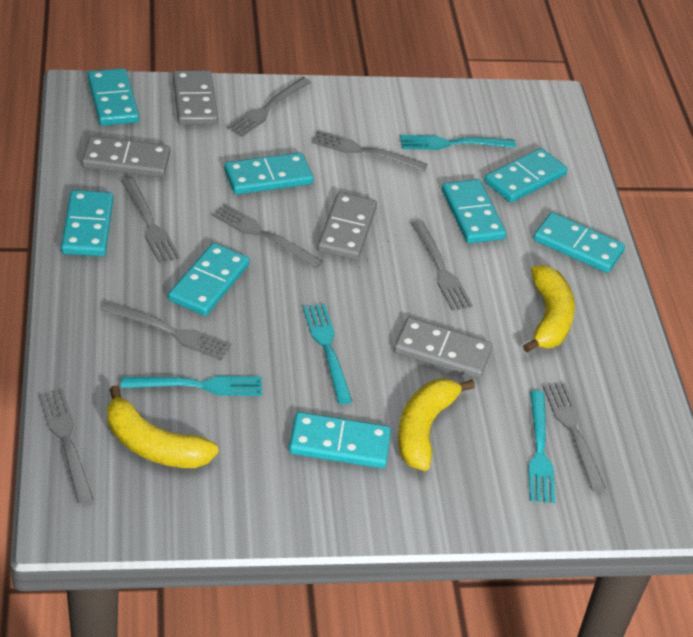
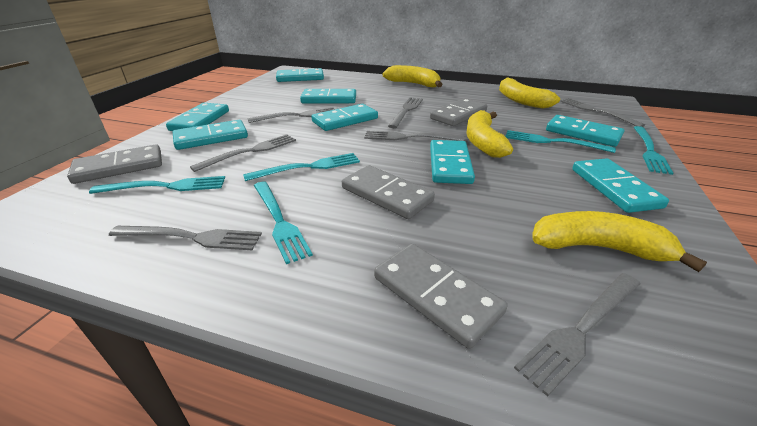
grey fork: 8 -> 7
turquoise fork: 4 -> 5
yellow banana: 3 -> 4

